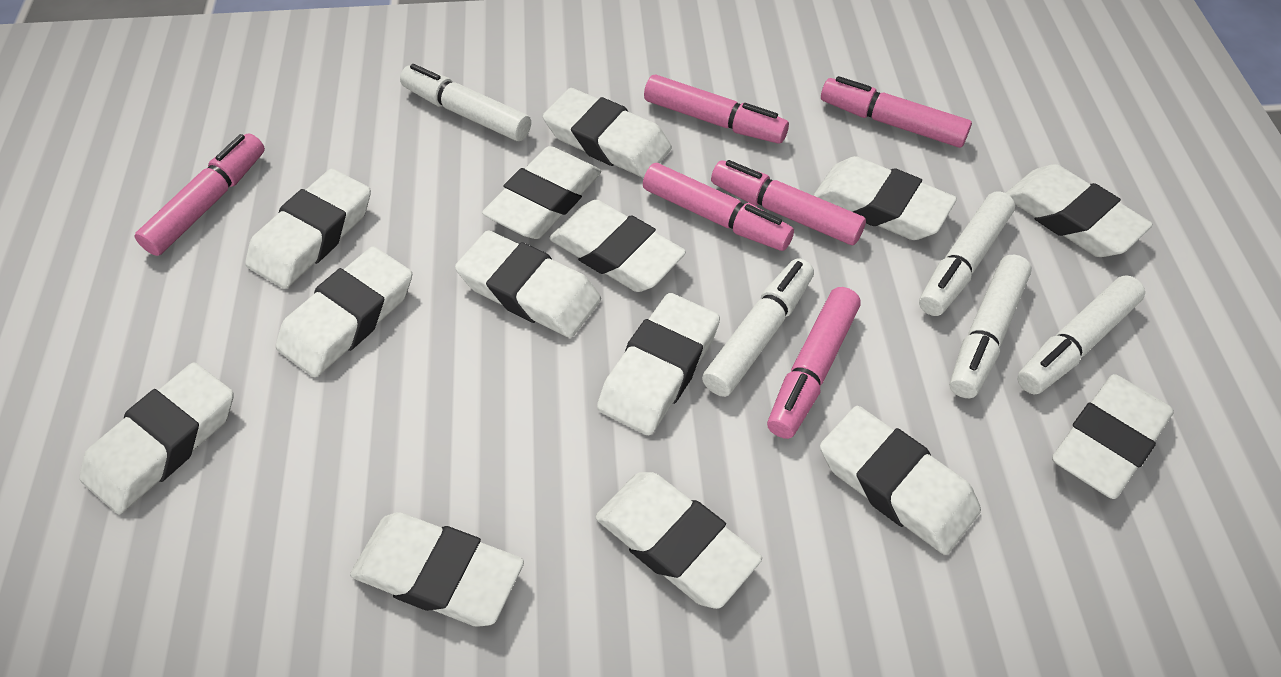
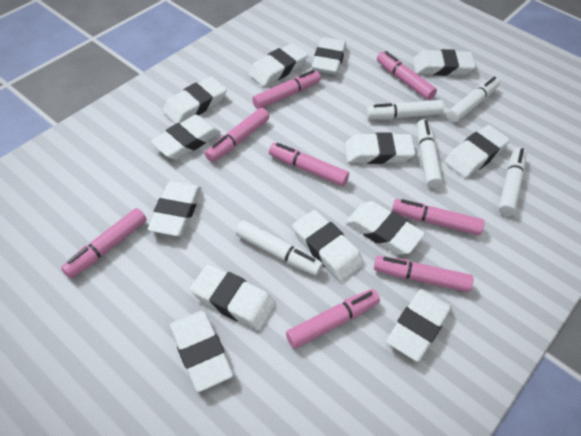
pink marker: 6 -> 8
white eraser: 14 -> 13

